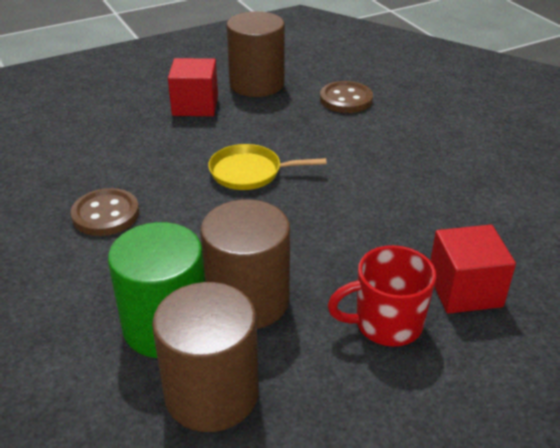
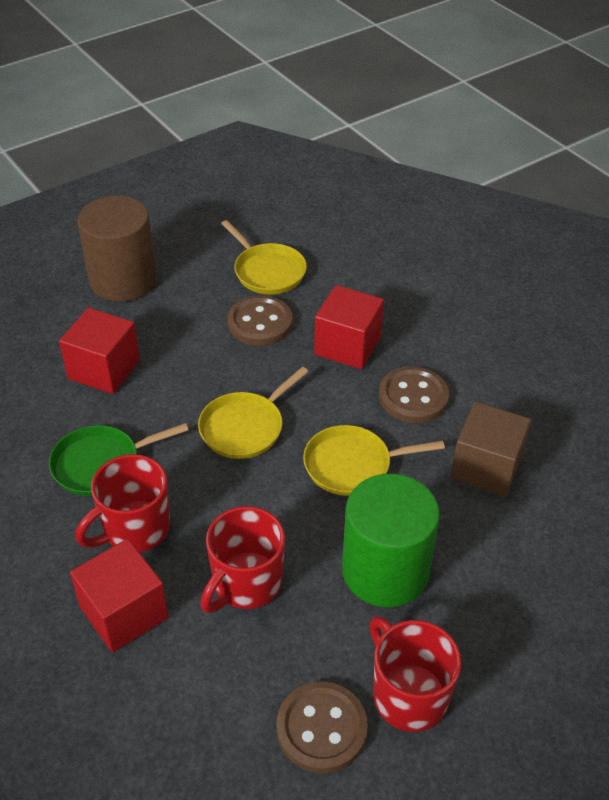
brown button: 2 -> 3
brown cube: 0 -> 1
brown cylinder: 3 -> 1
green pan: 0 -> 1
red cube: 2 -> 3
red mug: 1 -> 3
yellow pan: 1 -> 3

